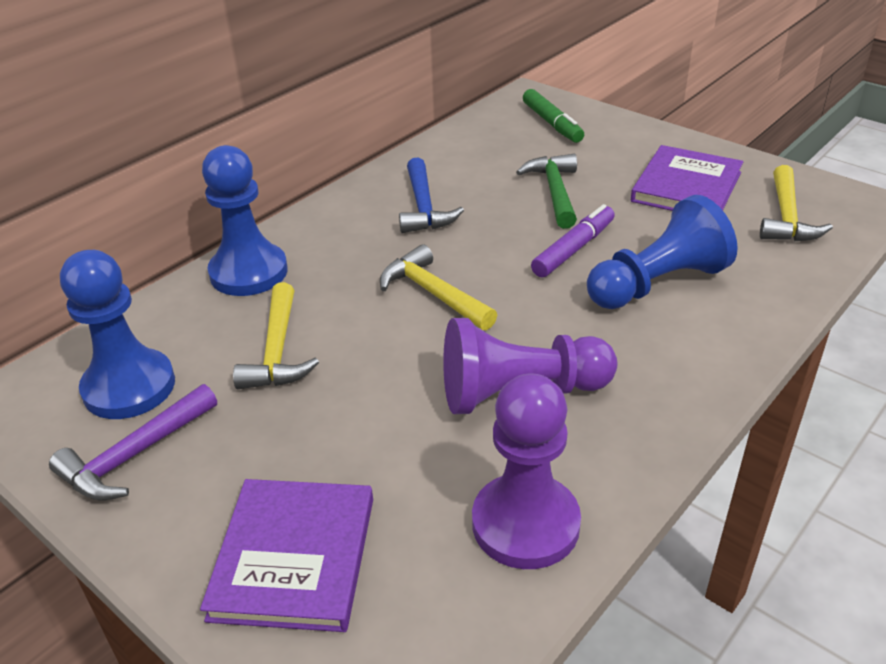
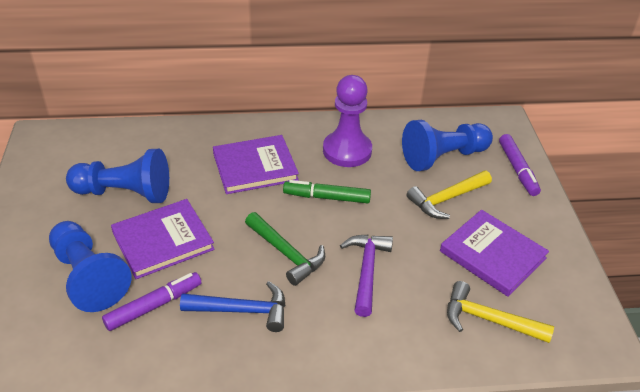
purple book: 2 -> 3
purple marker: 1 -> 2
purple pawn: 2 -> 1
yellow hammer: 3 -> 2

